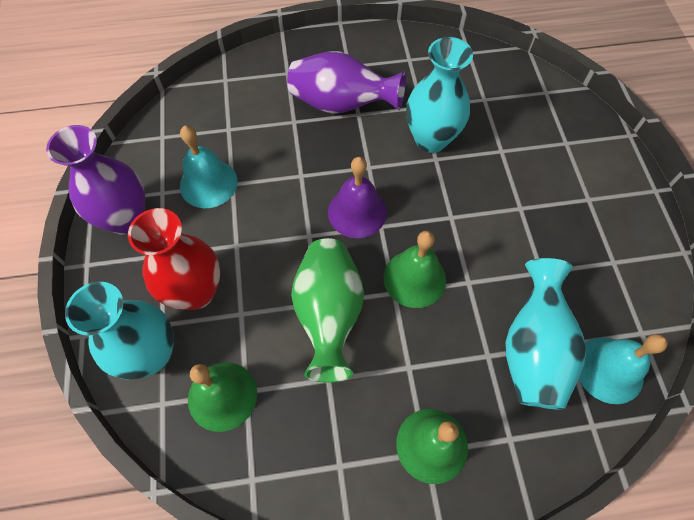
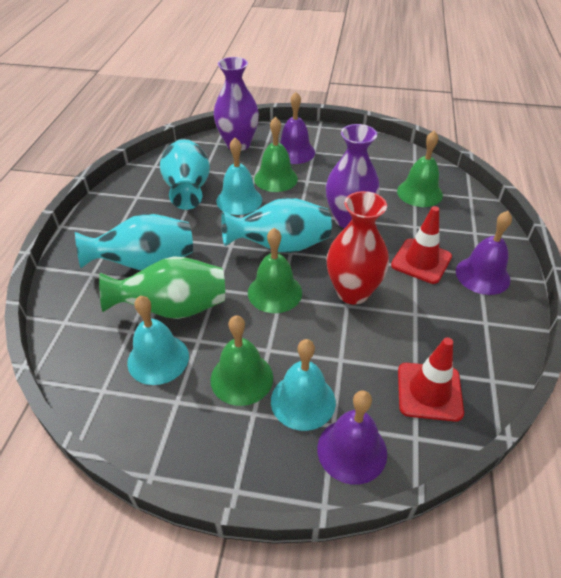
green bell: 3 -> 4
purple bell: 1 -> 3
red traffic cone: 0 -> 2
turquoise bell: 2 -> 3

